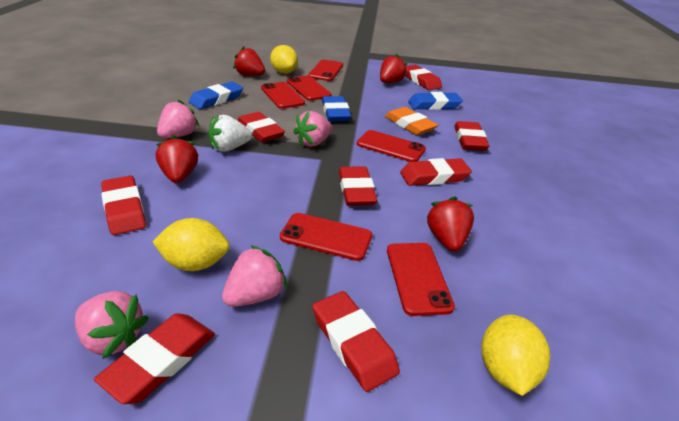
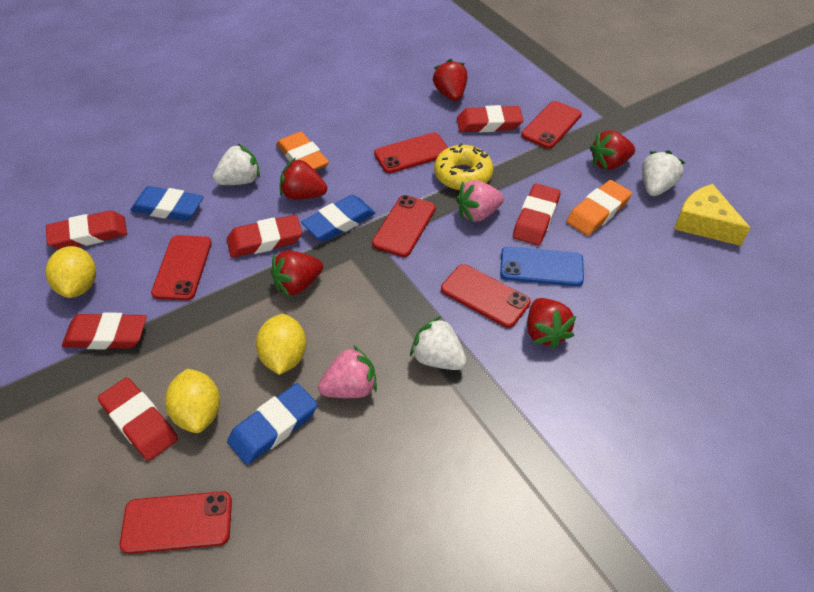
blue phone: 0 -> 1
orange eraser: 1 -> 2
pink strawberry: 4 -> 2
red eraser: 8 -> 6
red strawberry: 4 -> 5
white strawberry: 1 -> 3
yellow cheese: 0 -> 1
yellow donut: 0 -> 1

